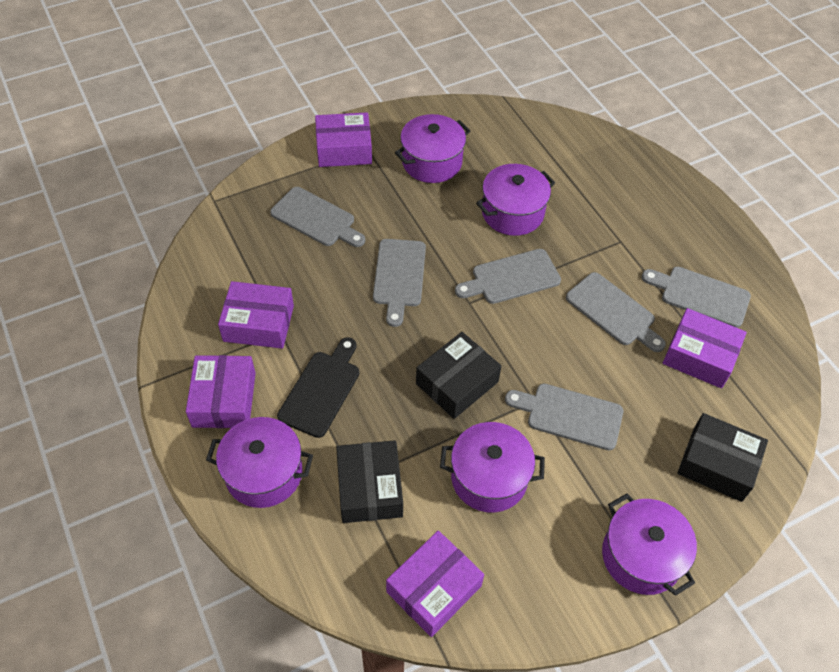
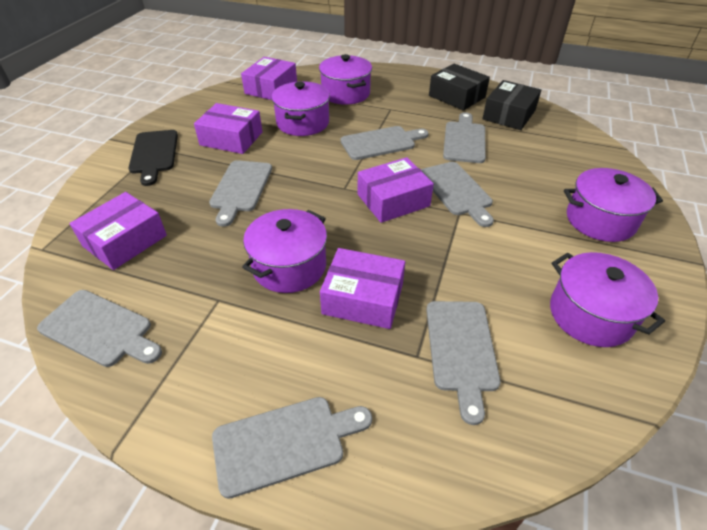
black box: 3 -> 2
grey cutting board: 6 -> 7

